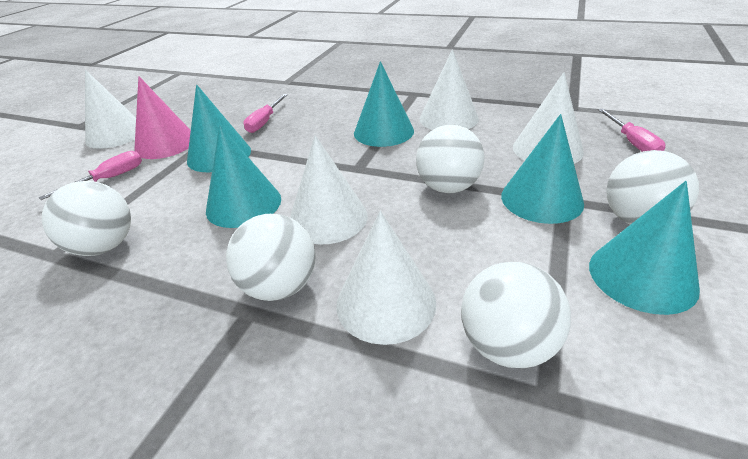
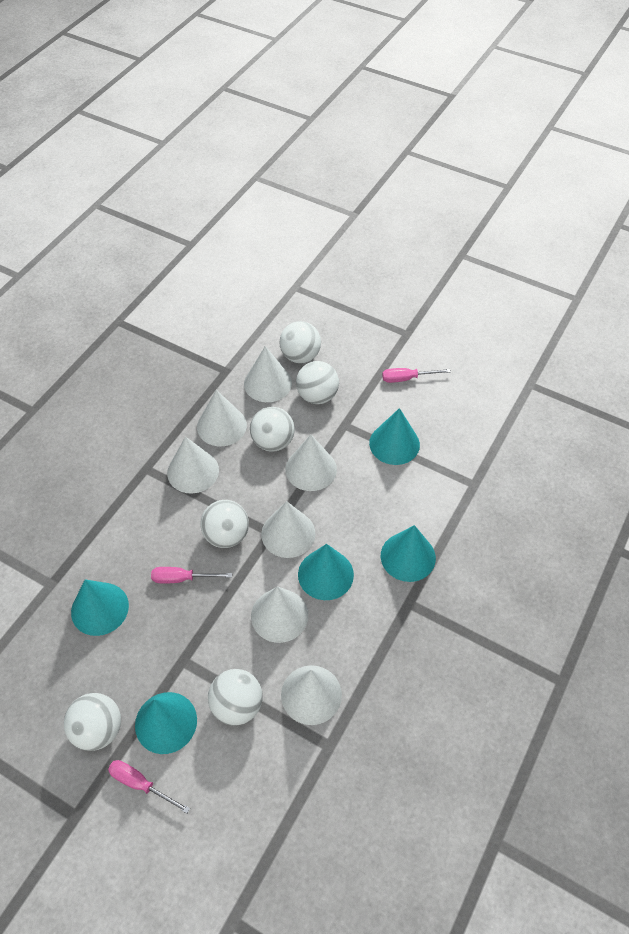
pink cone: 1 -> 0
white ball: 5 -> 6
white cone: 5 -> 7

